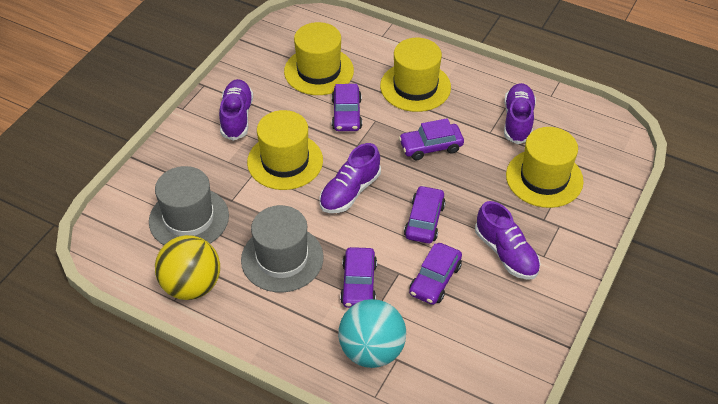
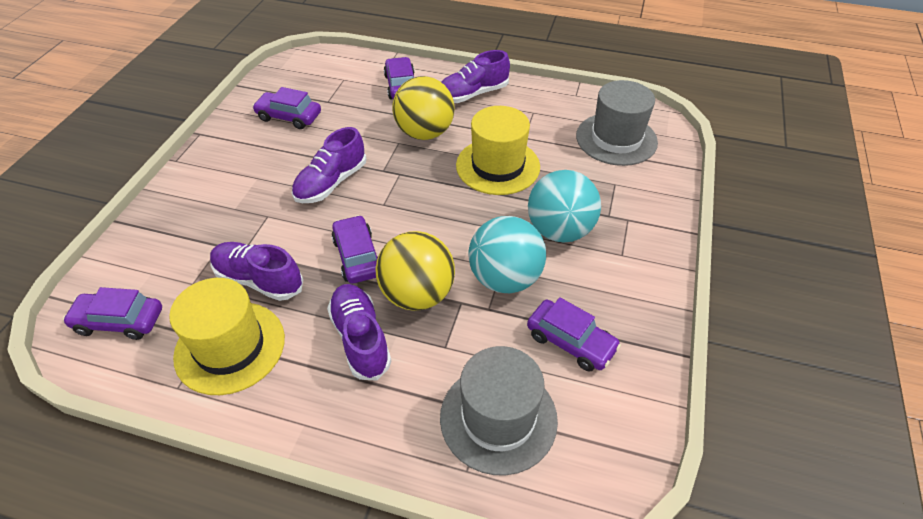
turquoise ball: 1 -> 2
yellow ball: 1 -> 2
yellow hat: 4 -> 2

